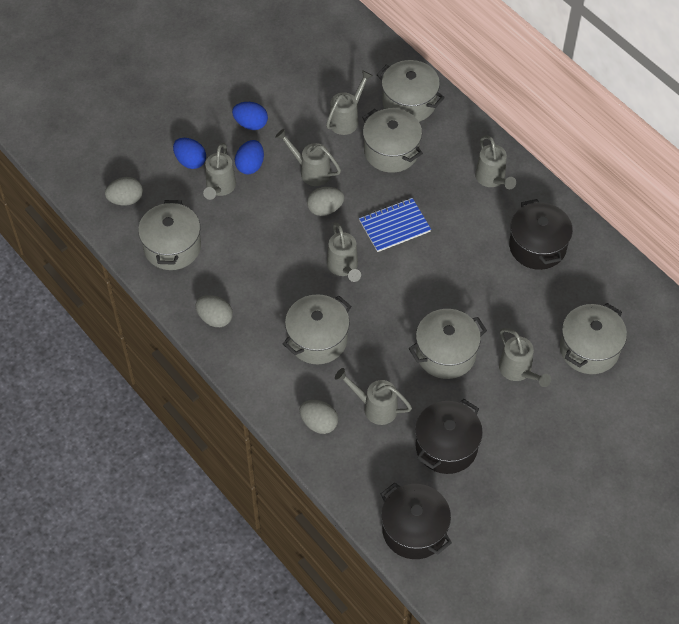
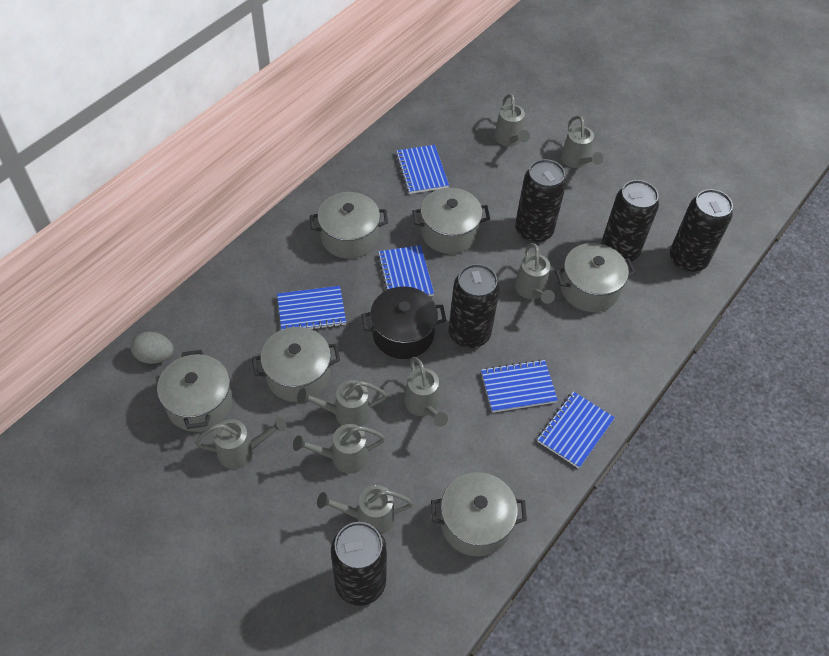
black can: 0 -> 5
black pot: 3 -> 1
blue egg: 3 -> 0
blue notebook: 1 -> 5
grey egg: 4 -> 1
grey watering can: 7 -> 8

